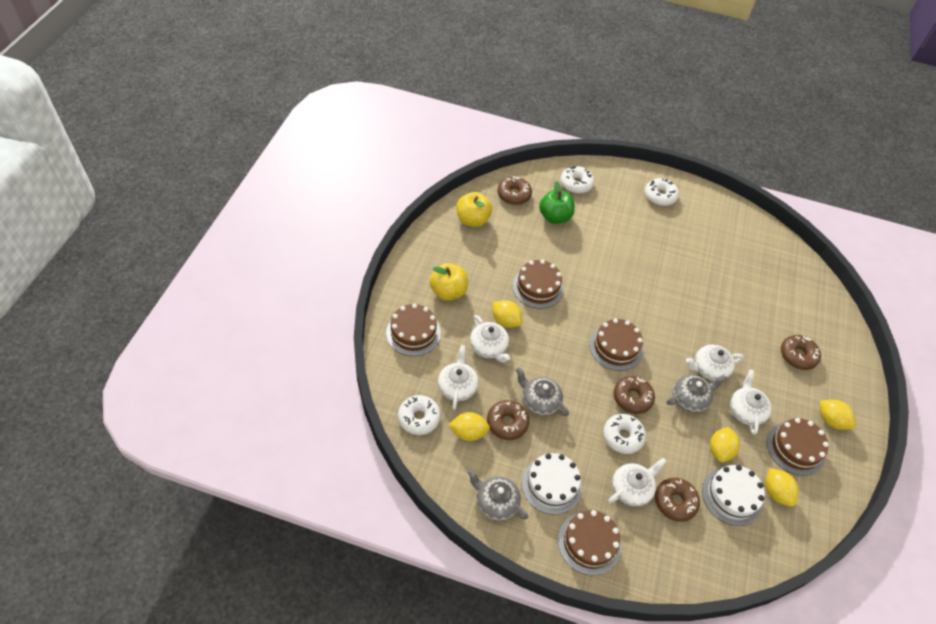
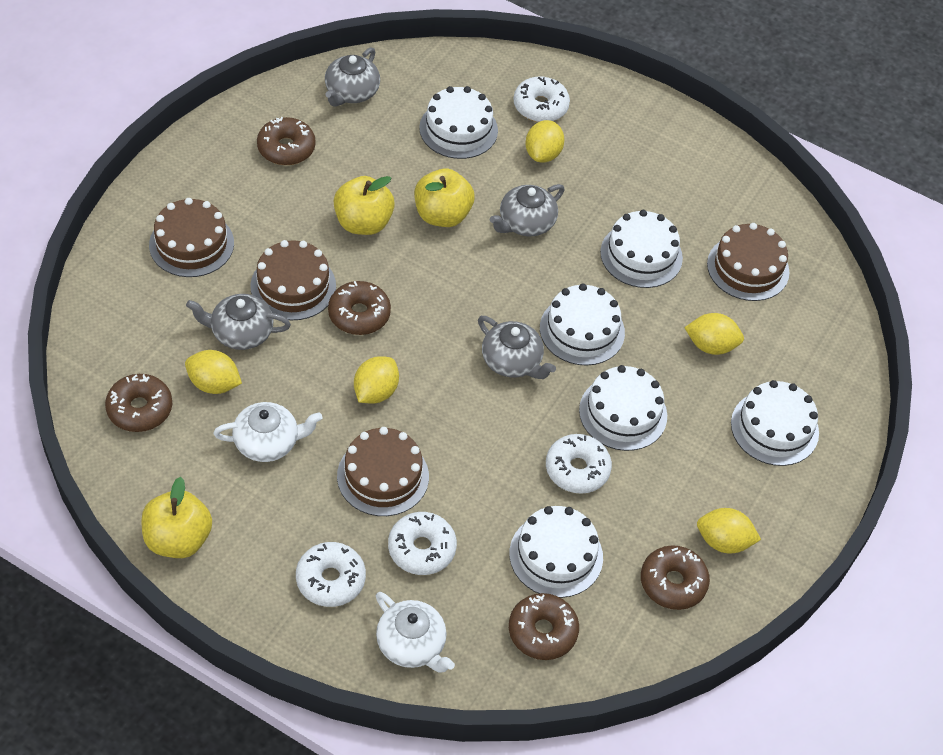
brown cake: 5 -> 4
green apple: 1 -> 0
grey teapot: 3 -> 4
white cake: 2 -> 6
white teapot: 5 -> 2
yellow apple: 2 -> 3

